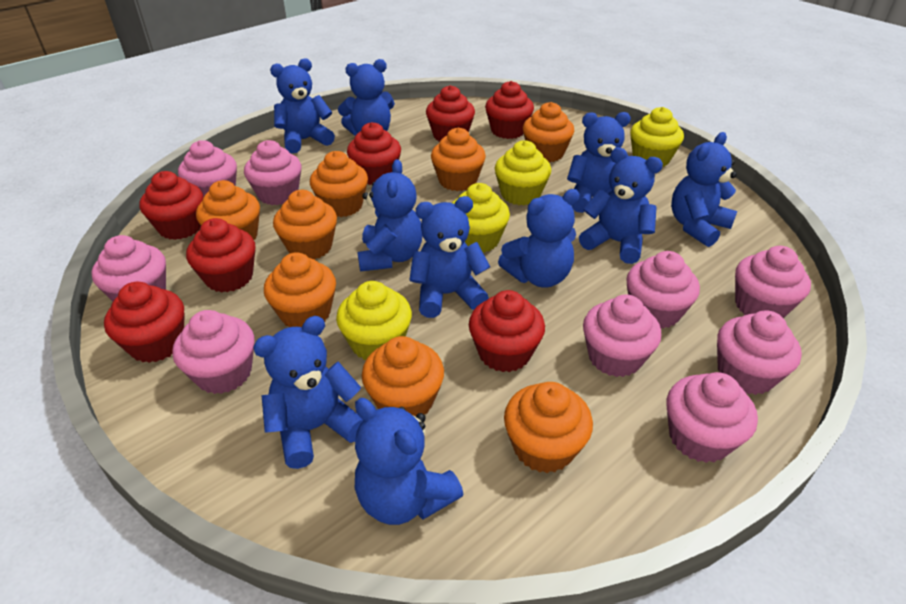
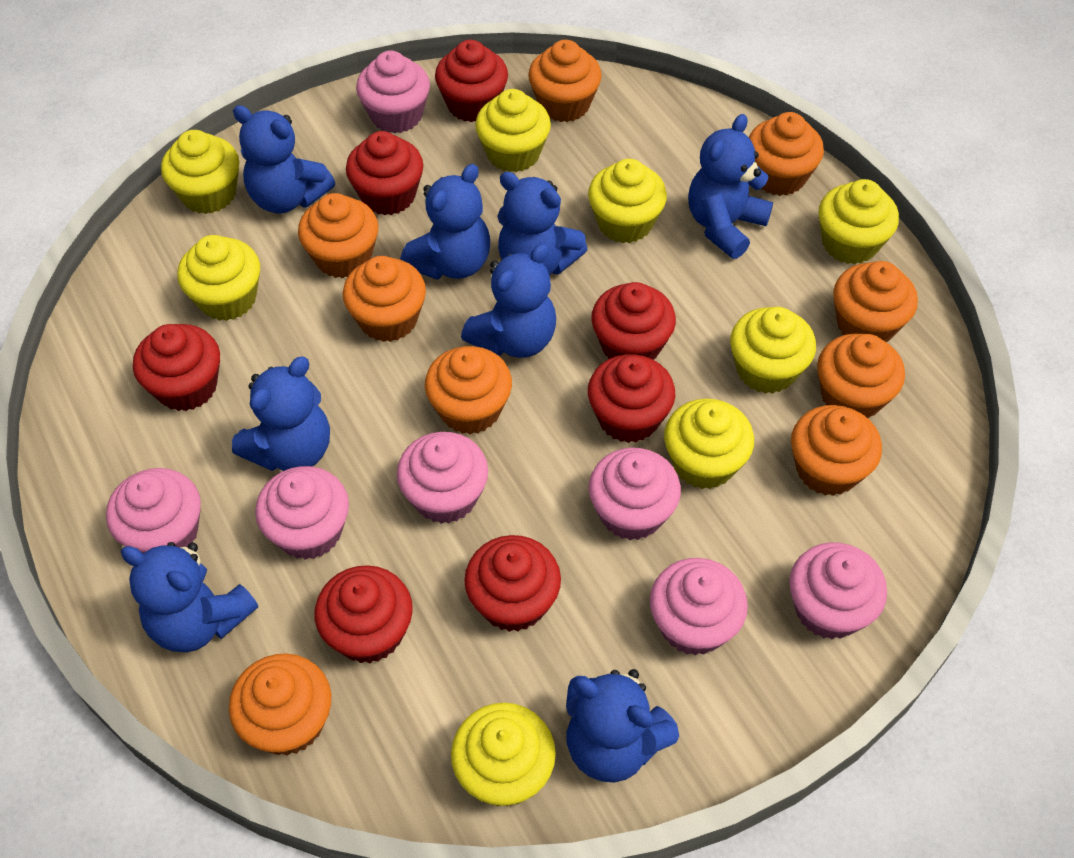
blue teddy bear: 10 -> 8
orange cupcake: 8 -> 9
pink cupcake: 9 -> 7
yellow cupcake: 4 -> 8

